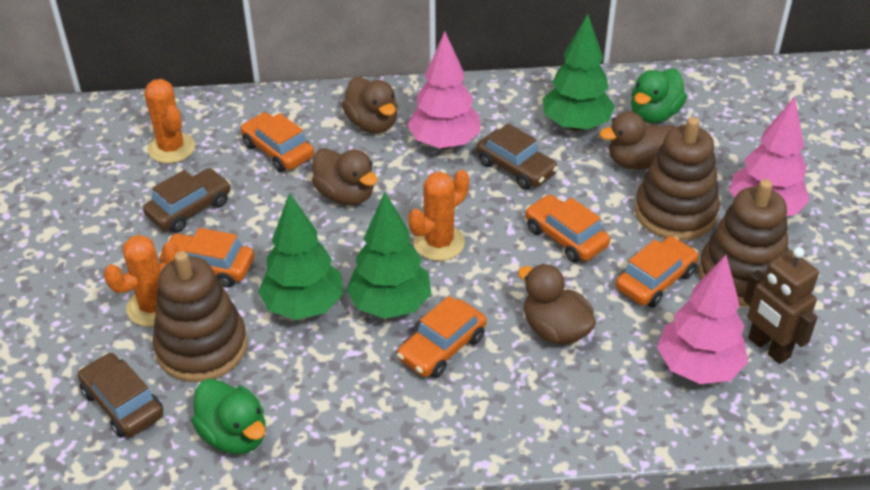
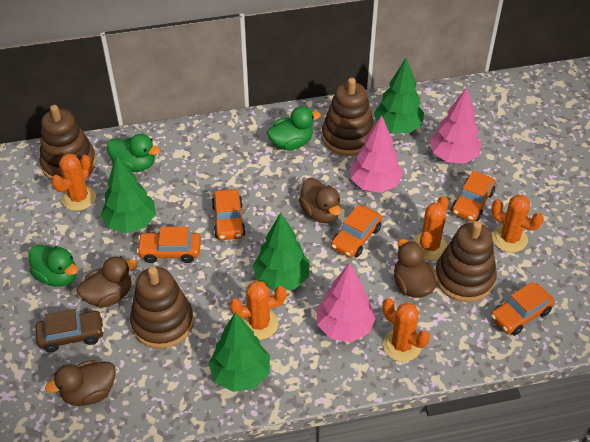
brown car: 3 -> 1
brown robot: 1 -> 0
brown stacking toy: 3 -> 4
green duck: 2 -> 3
green tree: 3 -> 4
orange cactus: 3 -> 5

